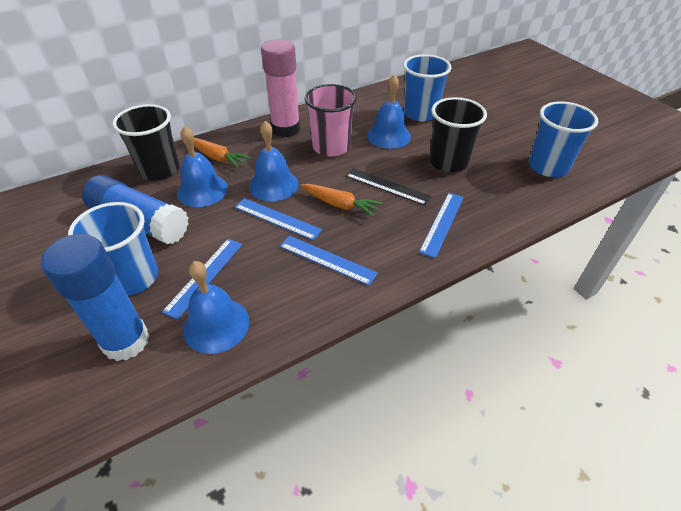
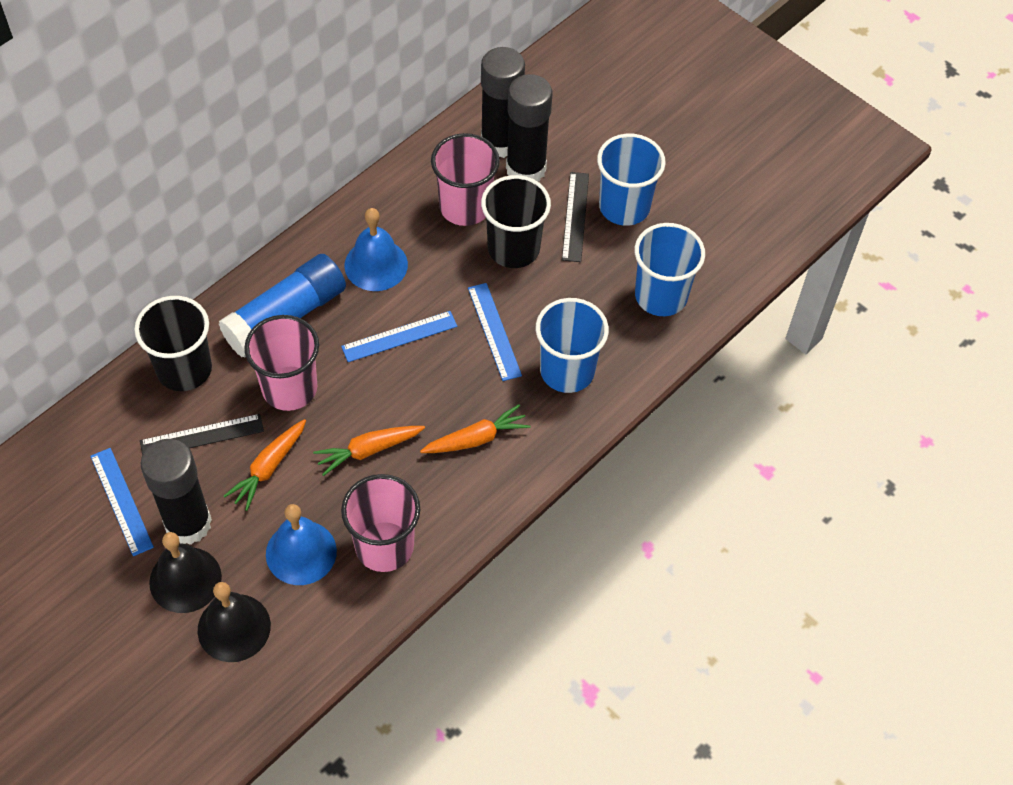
black bell: 0 -> 2
black glue stick: 0 -> 3
black ruler: 1 -> 2
blue bell: 4 -> 2
blue glue stick: 2 -> 1
blue ruler: 4 -> 3
orange carrot: 2 -> 3
pink cup: 1 -> 3
pink glue stick: 1 -> 0

